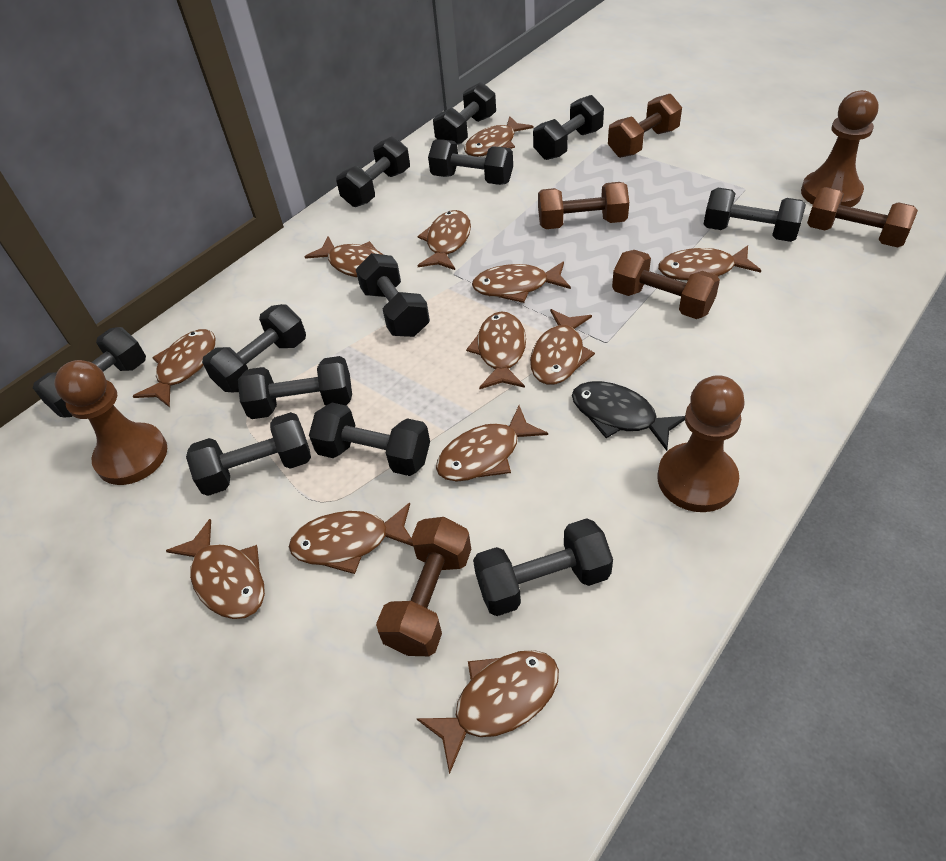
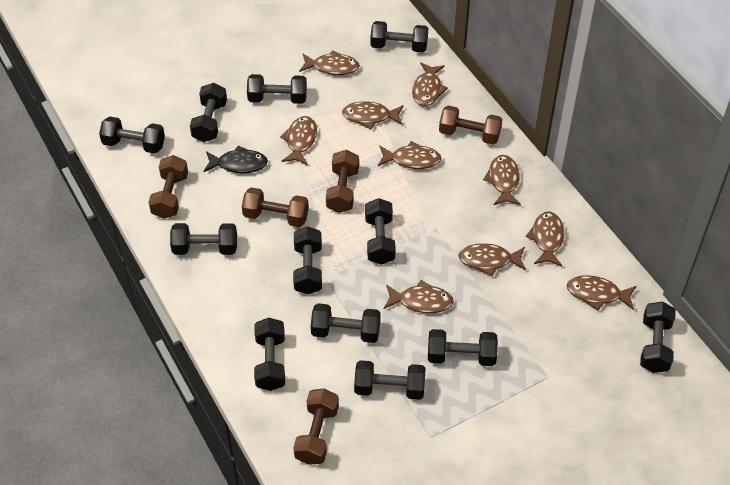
brown fish: 12 -> 10
brown pawn: 3 -> 0

